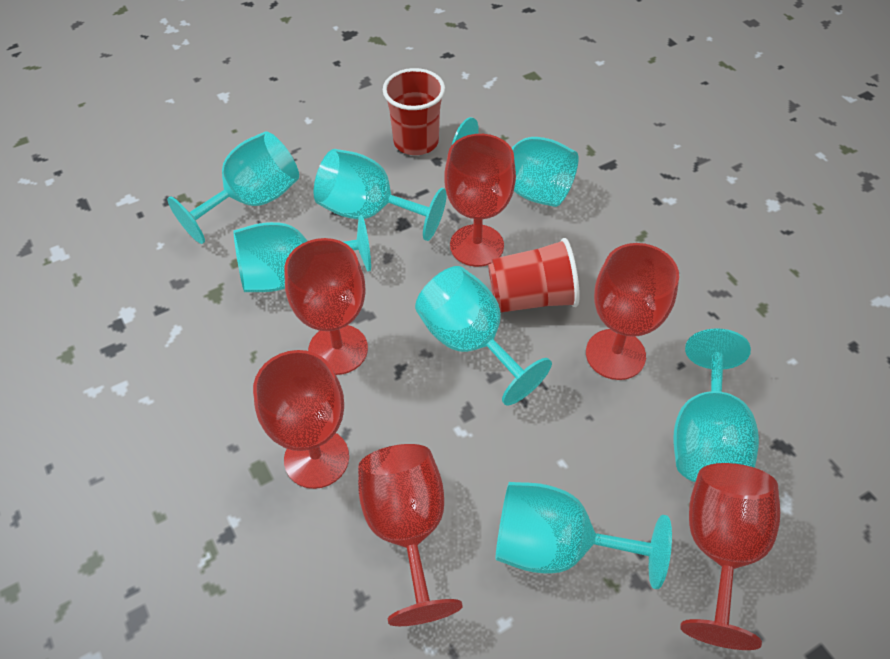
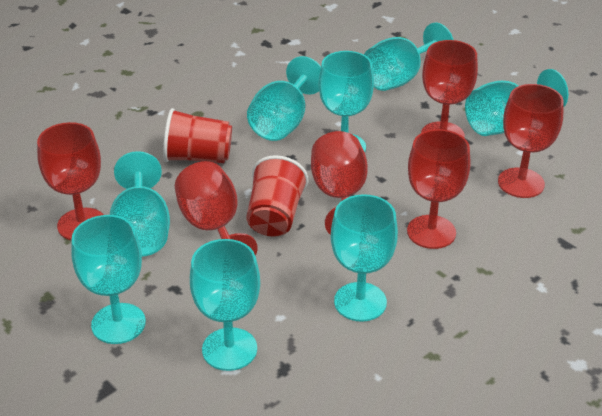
turquoise goblet: 7 -> 8

